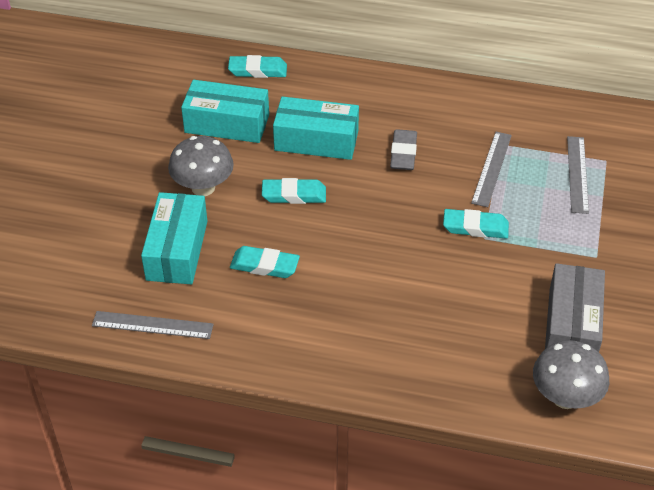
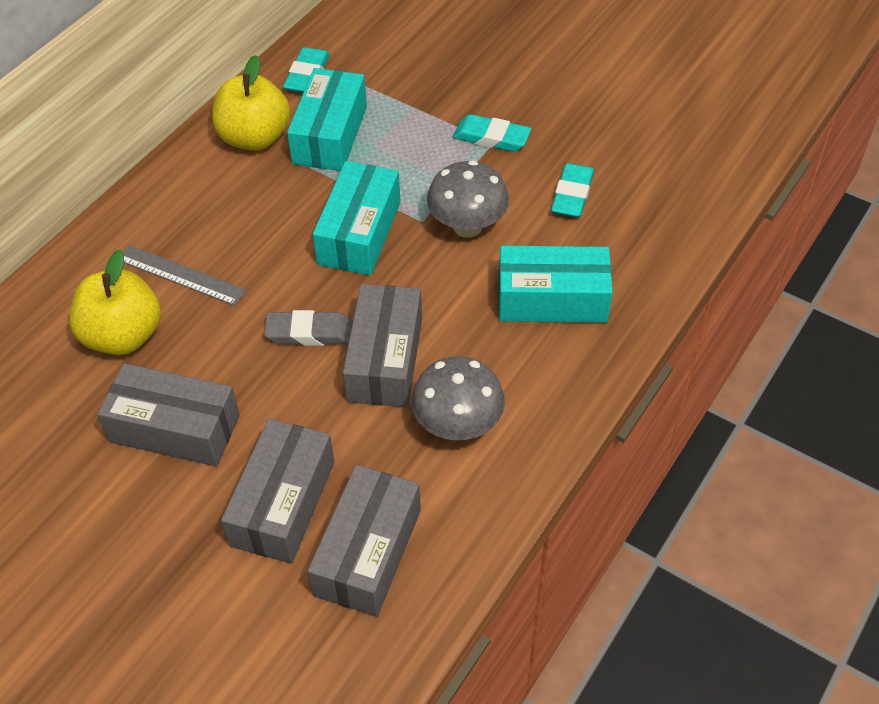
grey box: 1 -> 4
grey ruler: 3 -> 1
turquoise eraser: 4 -> 3
yellow apple: 0 -> 2

